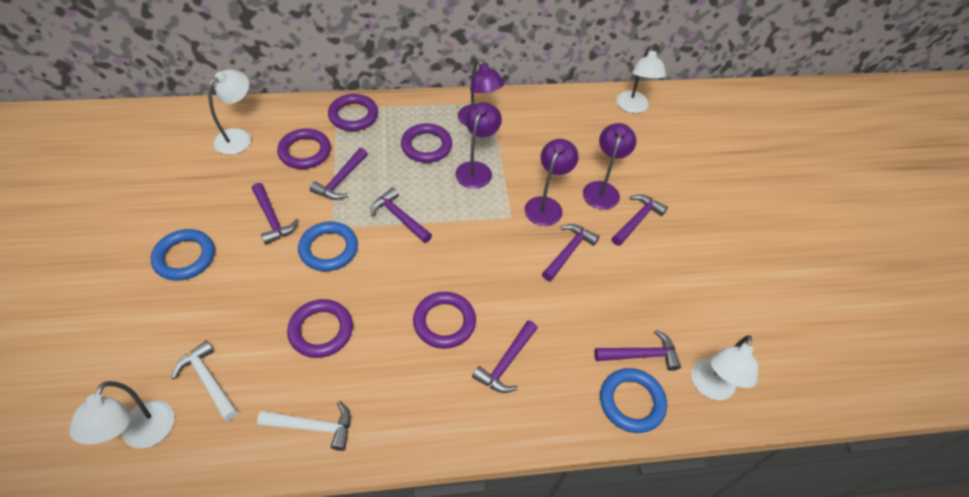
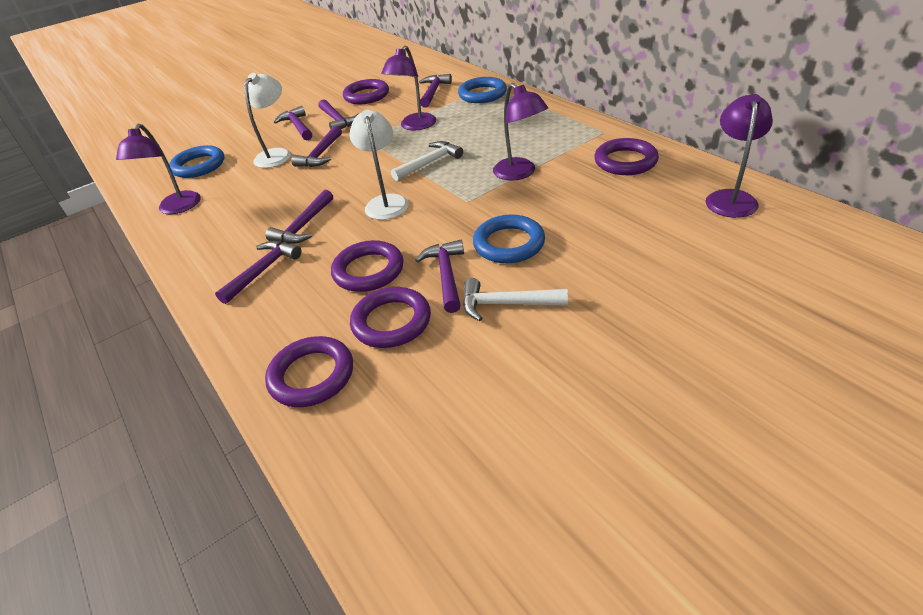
white lamp: 4 -> 2

